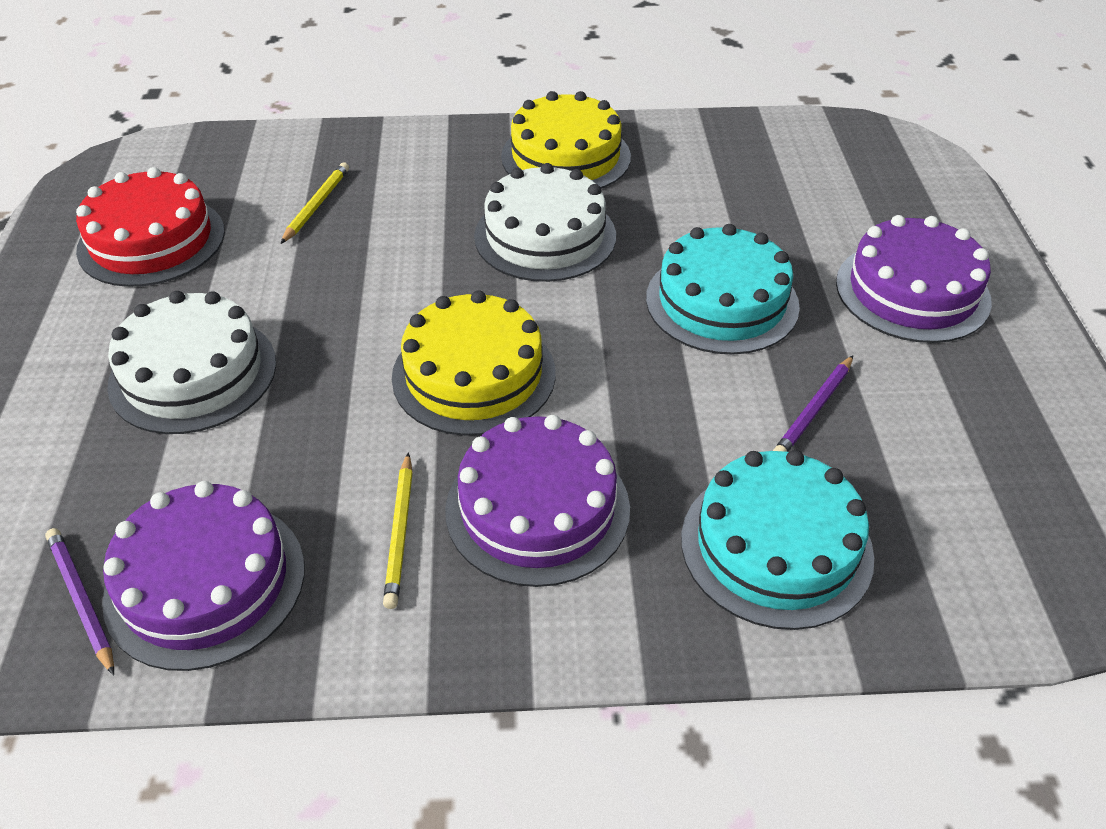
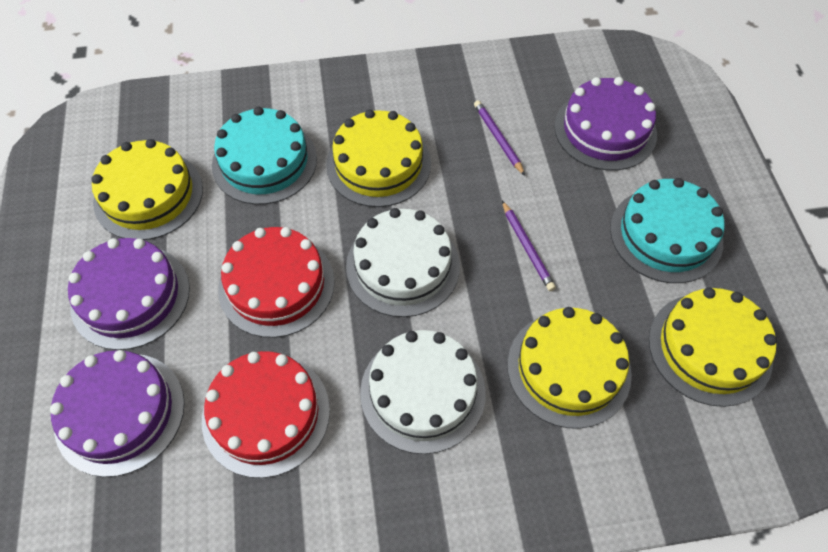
red cake: 1 -> 2
yellow cake: 2 -> 4
yellow pencil: 2 -> 0

